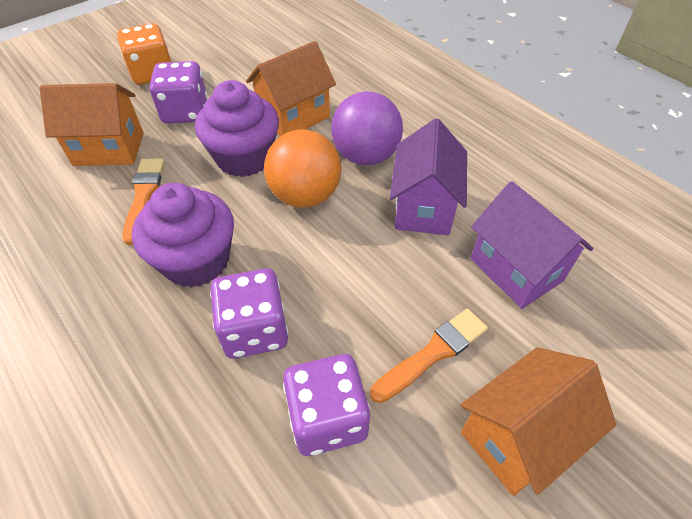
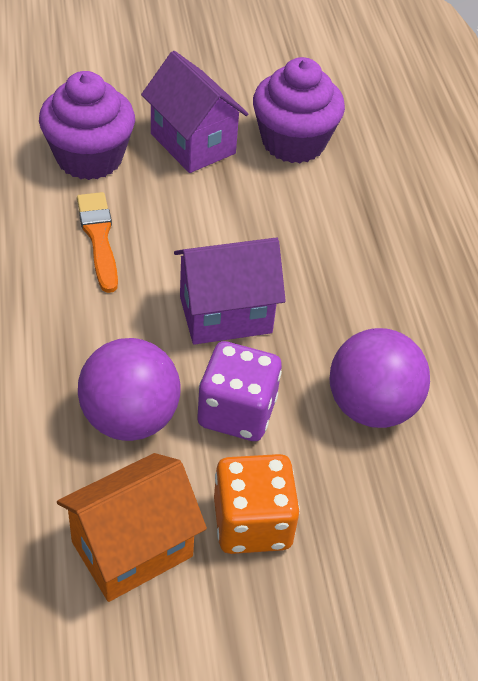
orange ball: 1 -> 0
orange brush: 2 -> 1
orange house: 3 -> 1
purple ball: 1 -> 2
purple dice: 3 -> 1

